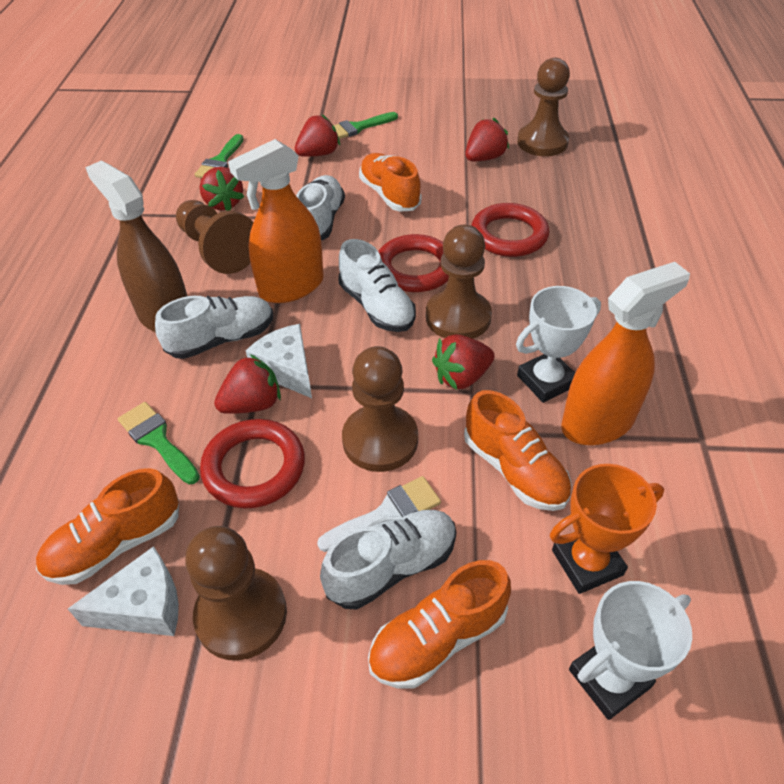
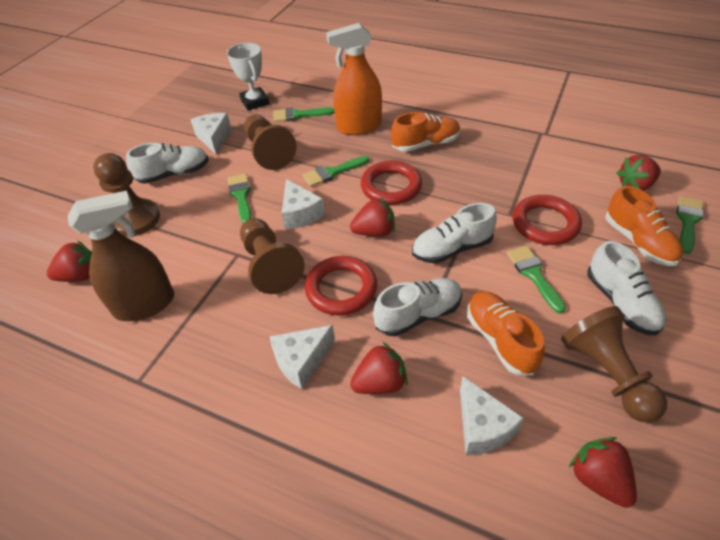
brown pawn: 5 -> 4
green brush: 3 -> 5
orange shoe: 4 -> 3
orange spray bottle: 2 -> 1
orange trophy: 1 -> 0
white brush: 1 -> 0
white cheese: 2 -> 4
white trophy: 2 -> 1

